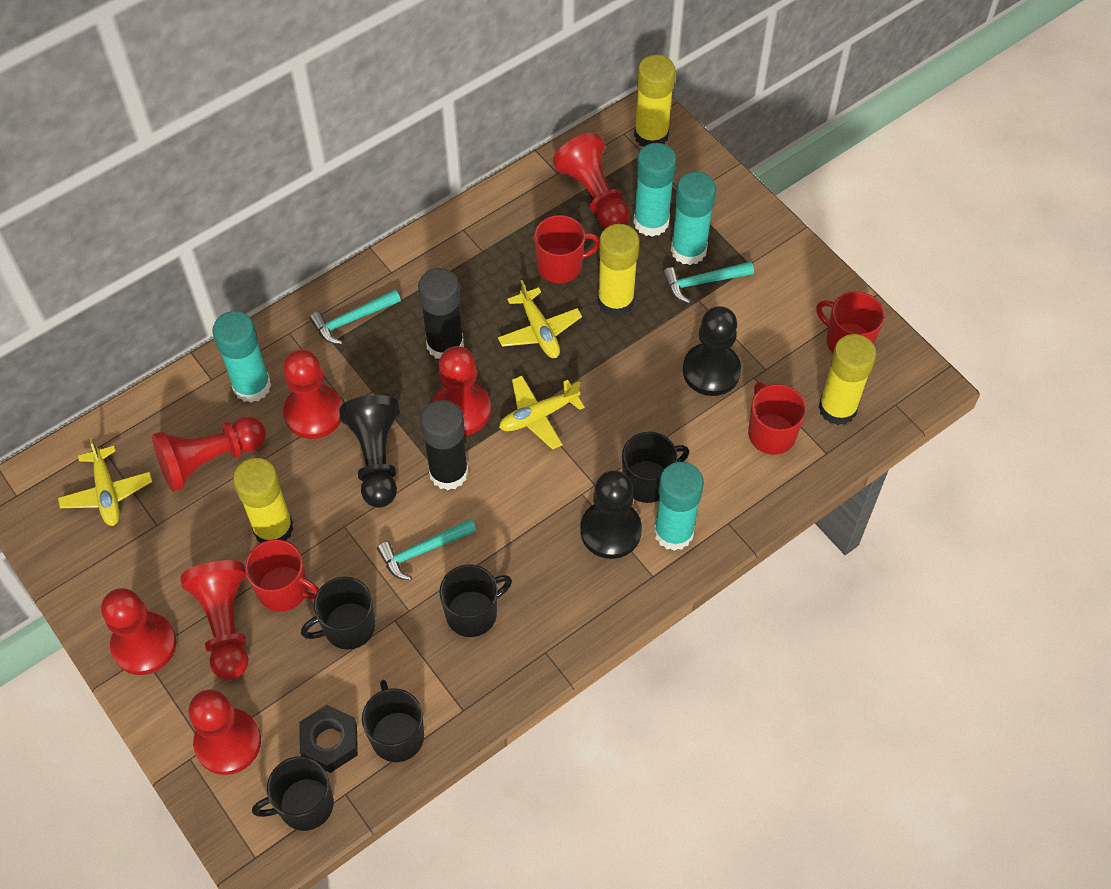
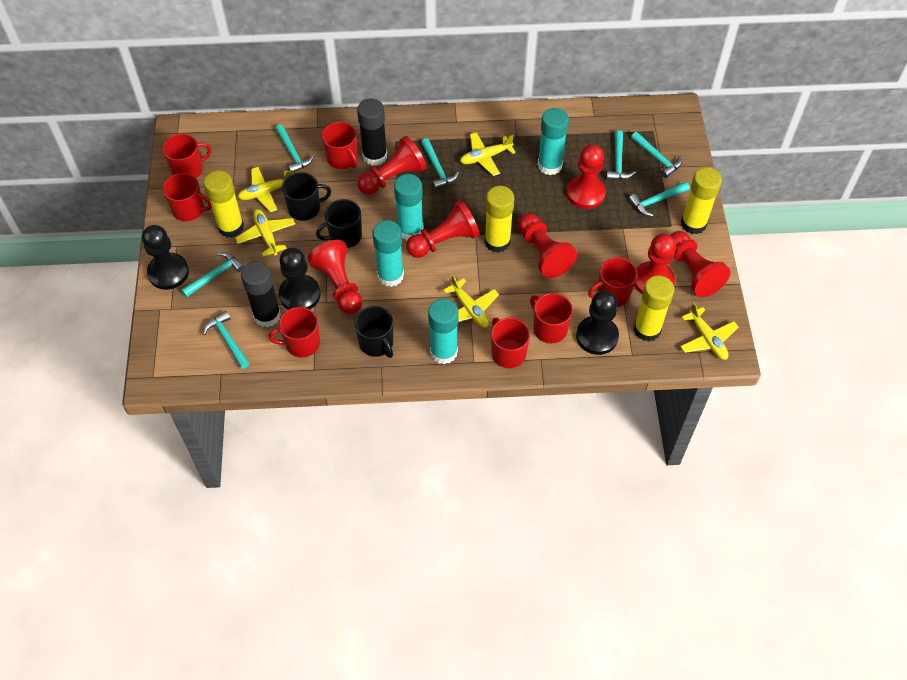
black mug: 5 -> 3
black nut: 1 -> 0
red mug: 4 -> 7
turquoise hammer: 3 -> 7
yellow plane: 3 -> 5

